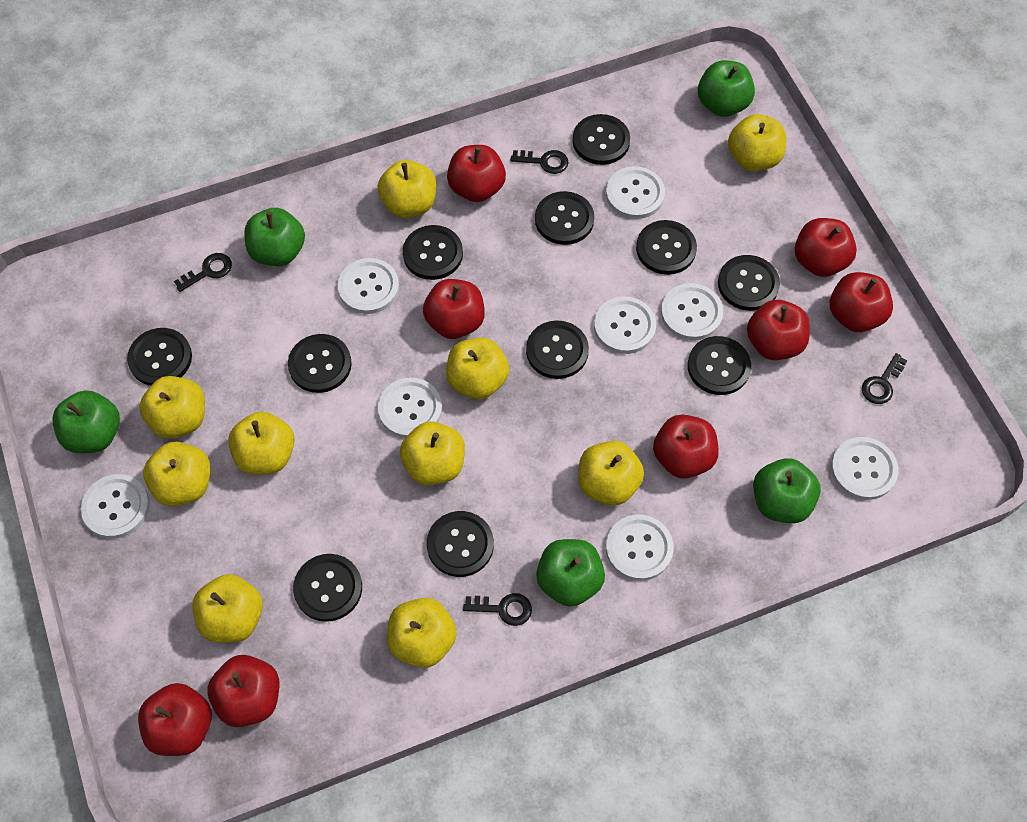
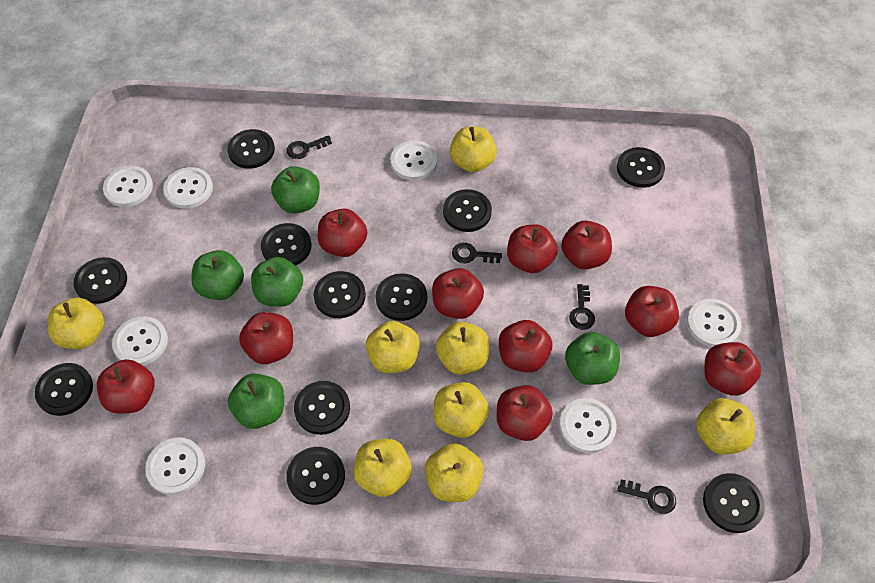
red apple: 8 -> 10
white button: 8 -> 7
yellow apple: 10 -> 8

